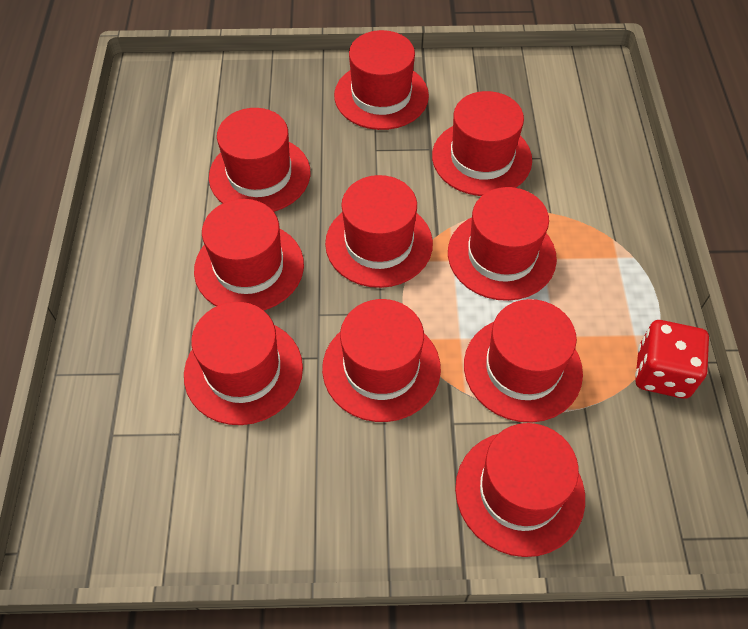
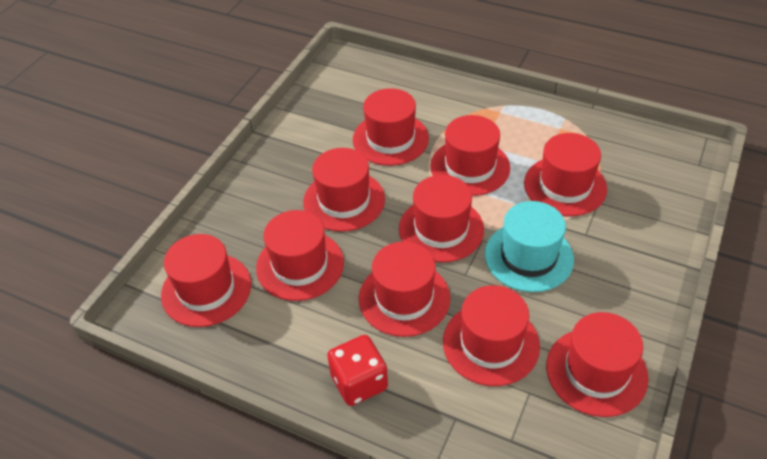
turquoise hat: 0 -> 1

